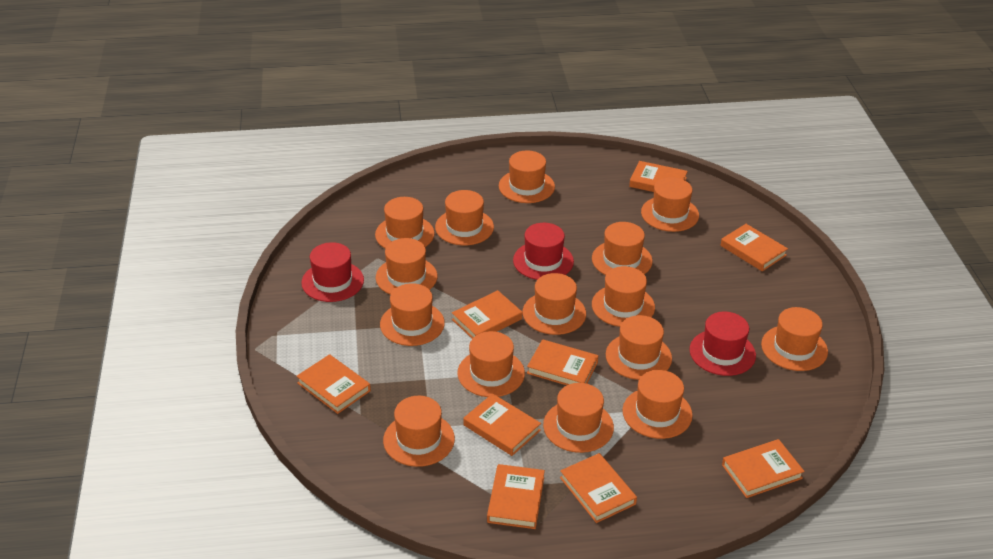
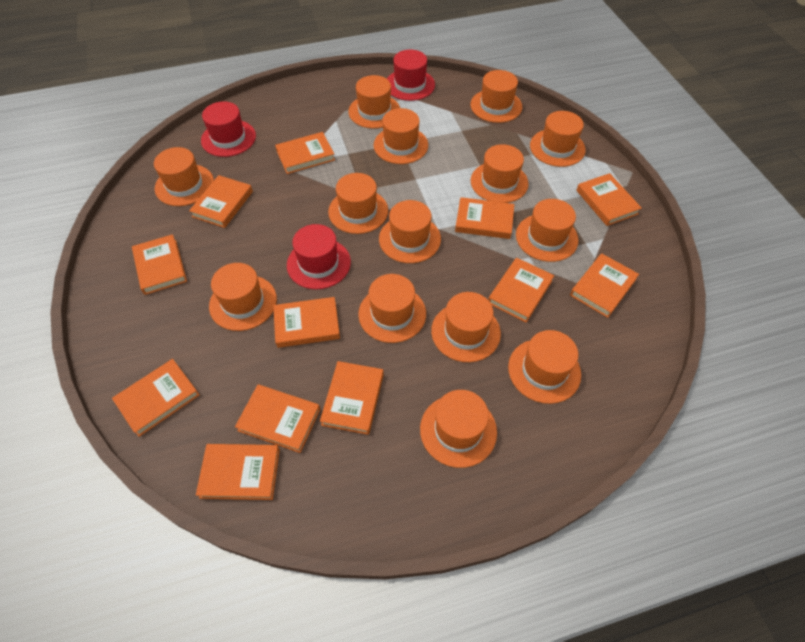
orange book: 9 -> 12
orange hat: 15 -> 14

